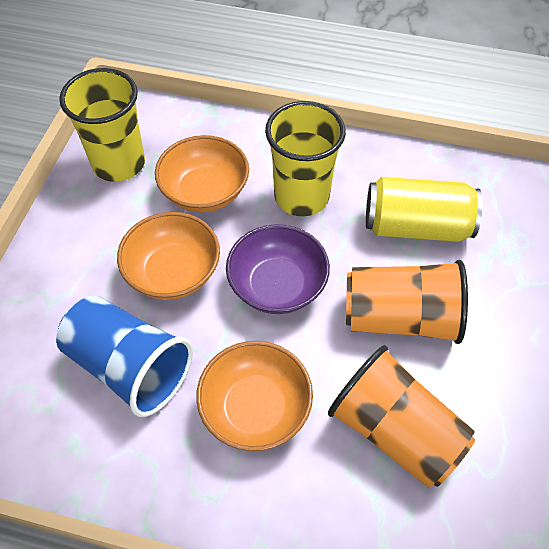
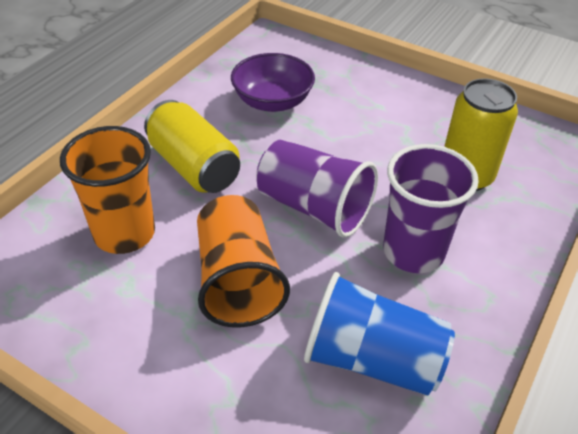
orange bowl: 3 -> 0
purple cup: 0 -> 2
yellow can: 1 -> 2
yellow cup: 2 -> 0

